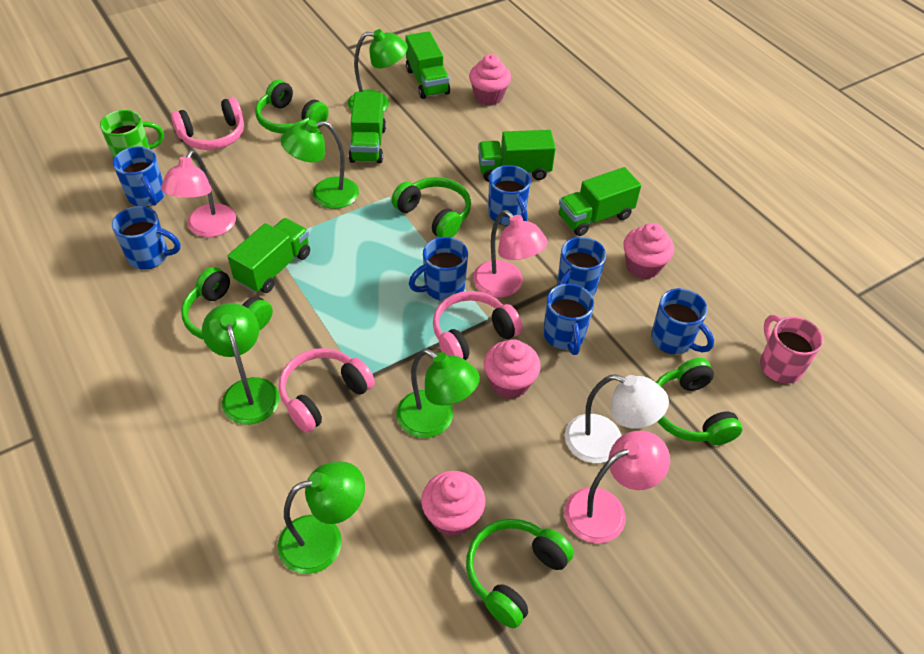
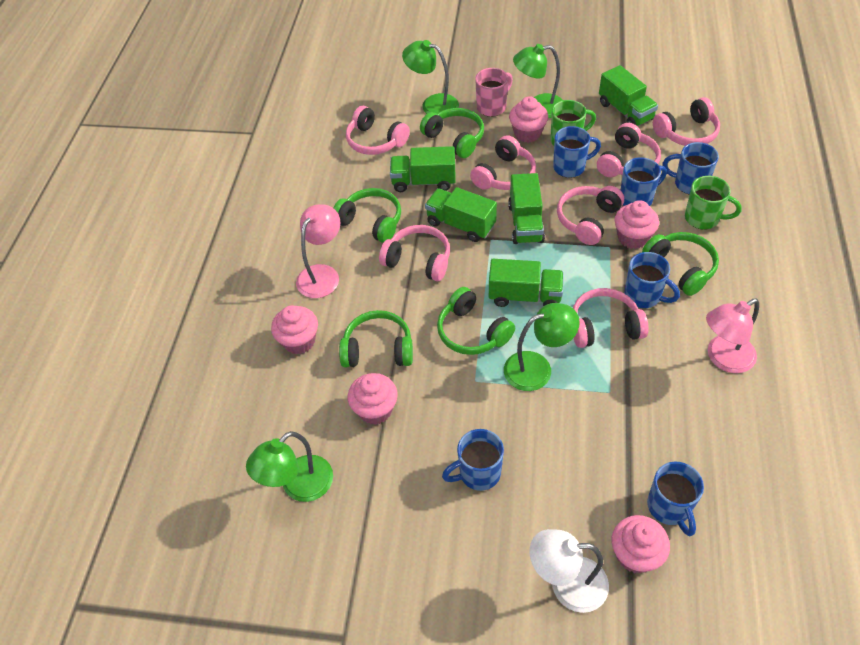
blue mug: 7 -> 6
green lamp: 5 -> 4
green mug: 1 -> 2
pink cupcake: 4 -> 5
pink headphones: 3 -> 7
pink lamp: 3 -> 2

